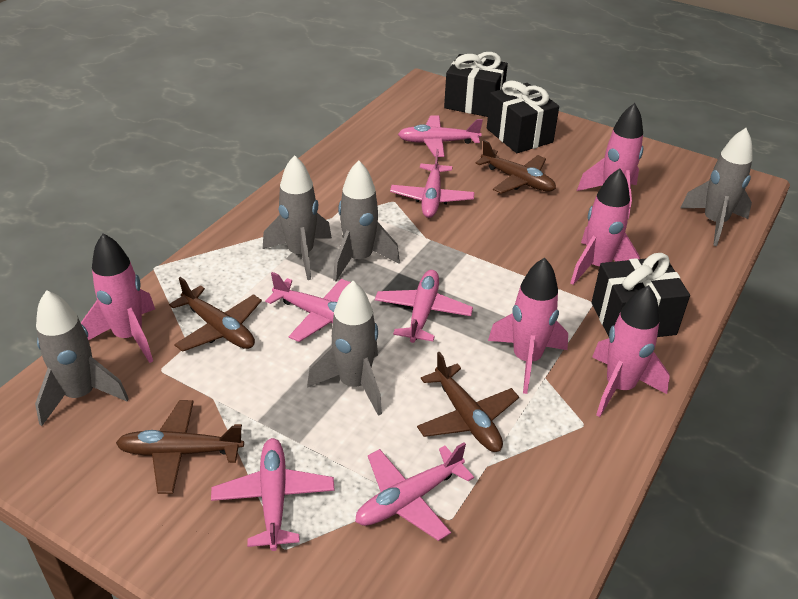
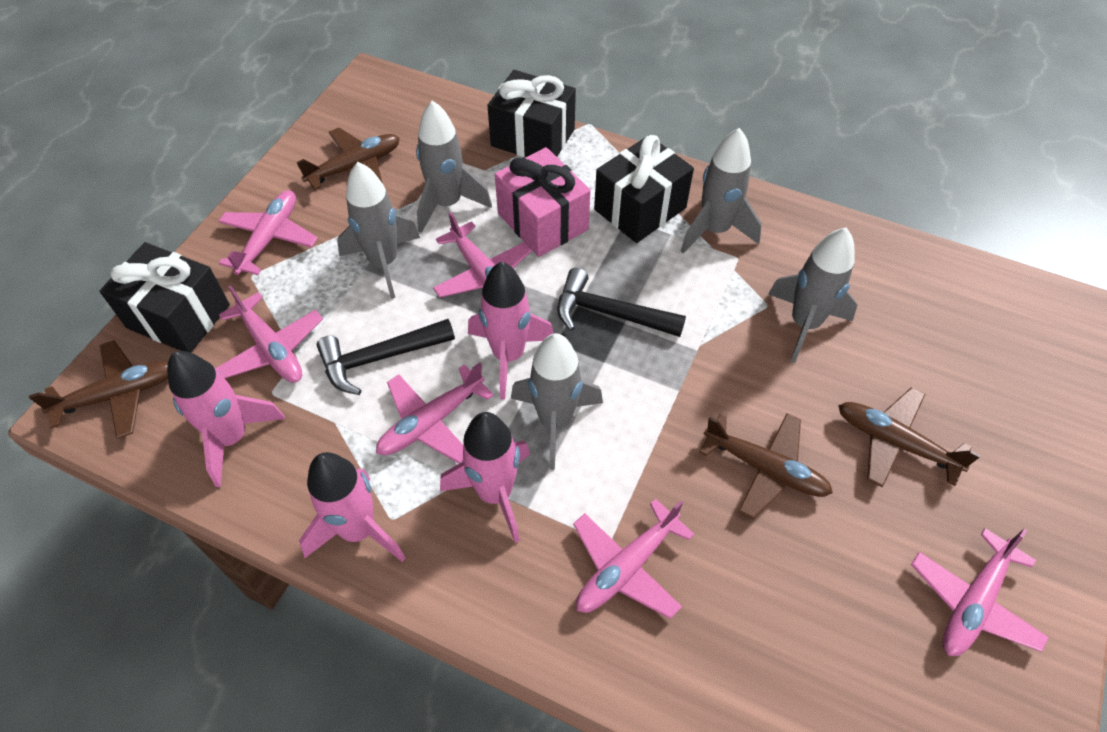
black hammer: 0 -> 2
pink gift: 0 -> 1
pink rocket: 5 -> 4

